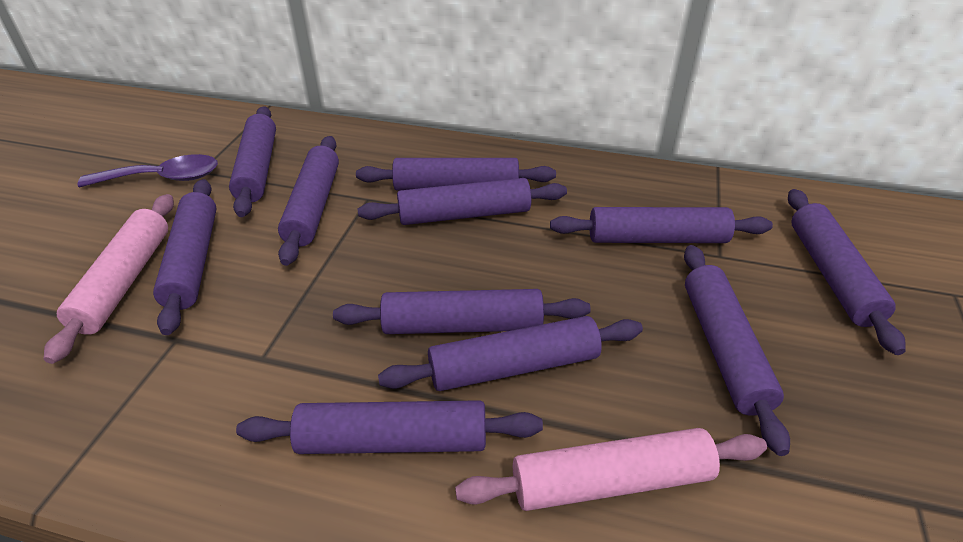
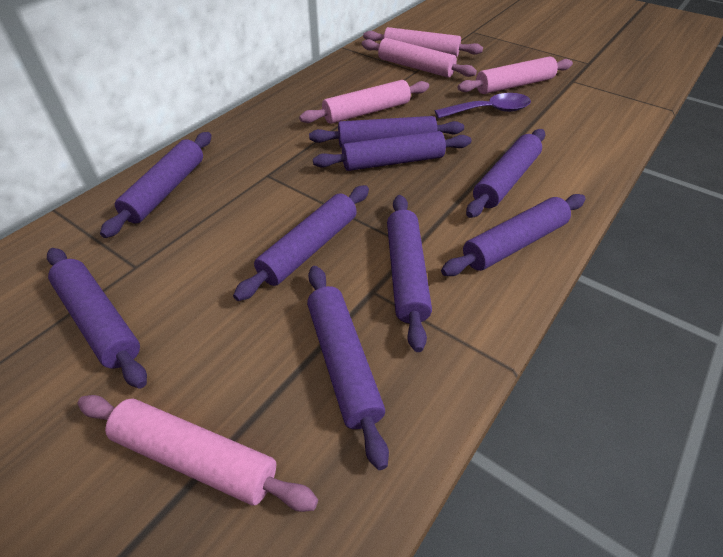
pink rolling pin: 2 -> 5
purple rolling pin: 11 -> 9

